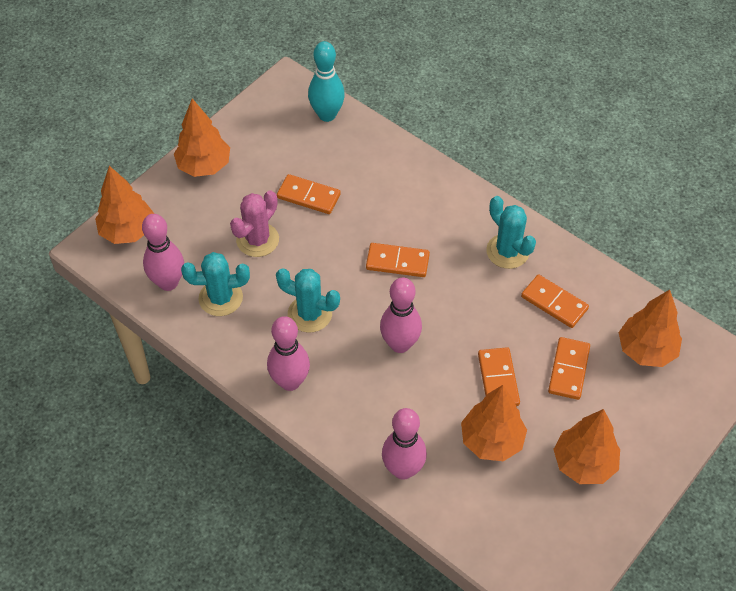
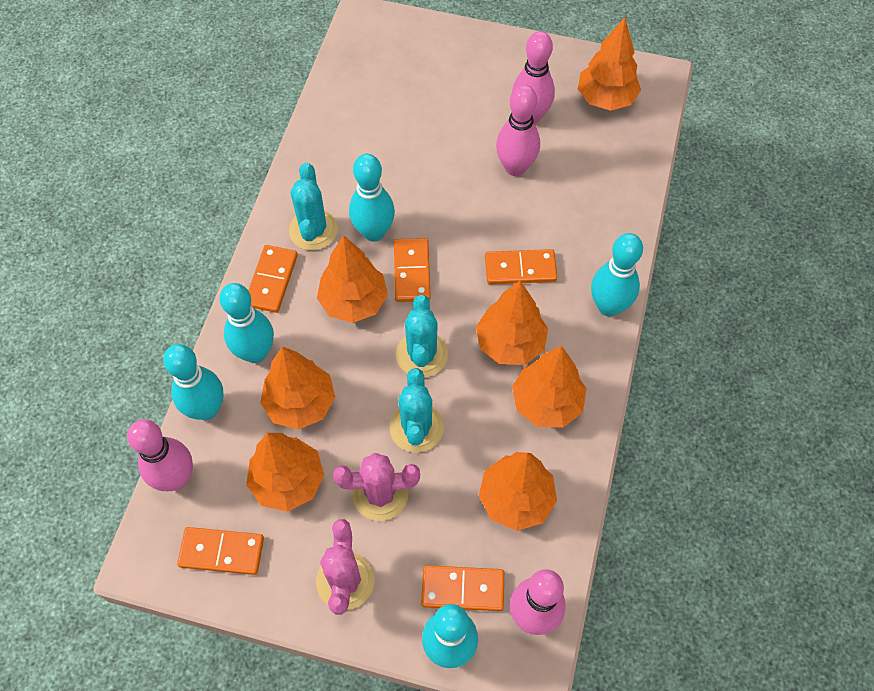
orange tree: 5 -> 7
pink cactus: 1 -> 2
turquoise bowling pin: 1 -> 5

